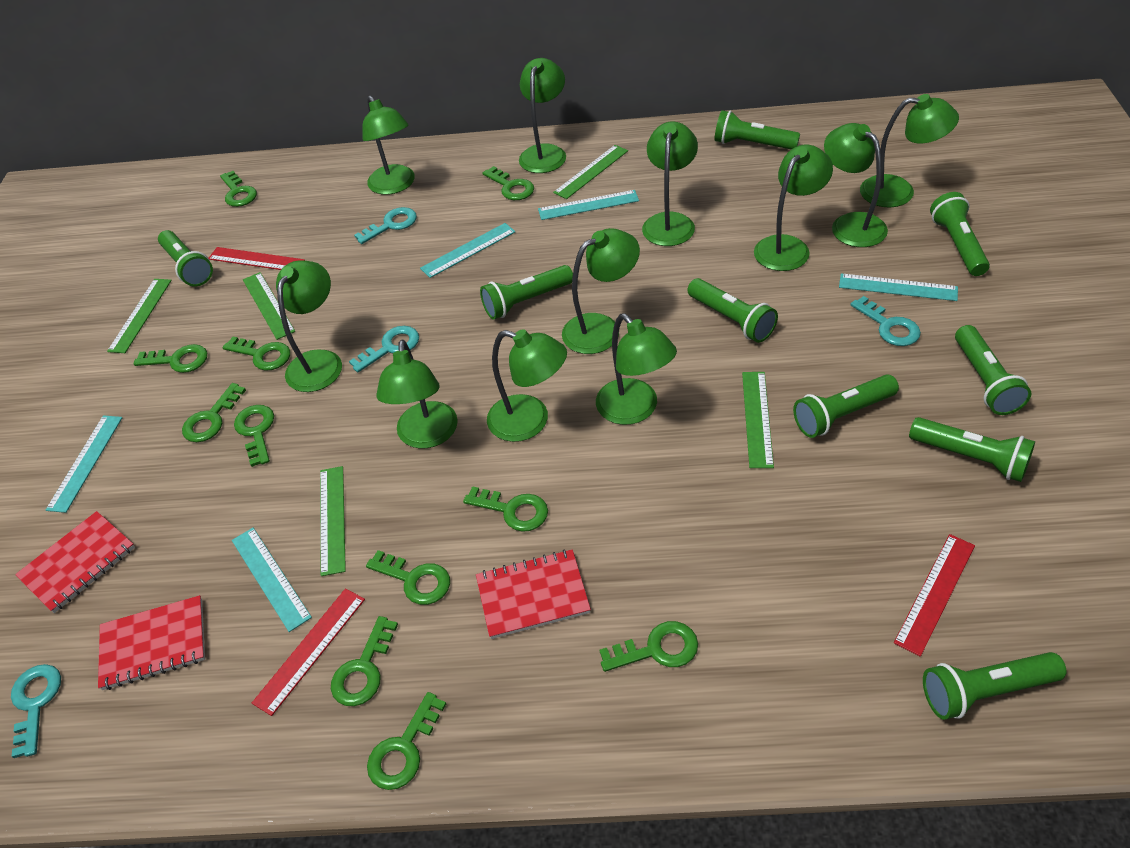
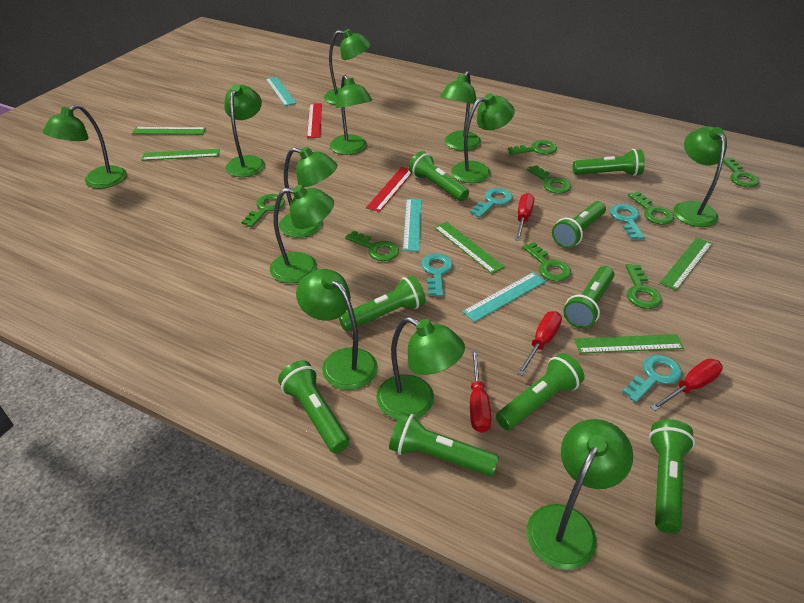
green key: 11 -> 8
green lamp: 11 -> 12
red notebook: 3 -> 0
red ruler: 3 -> 2
red screwdriver: 0 -> 4
turquoise ruler: 5 -> 3

